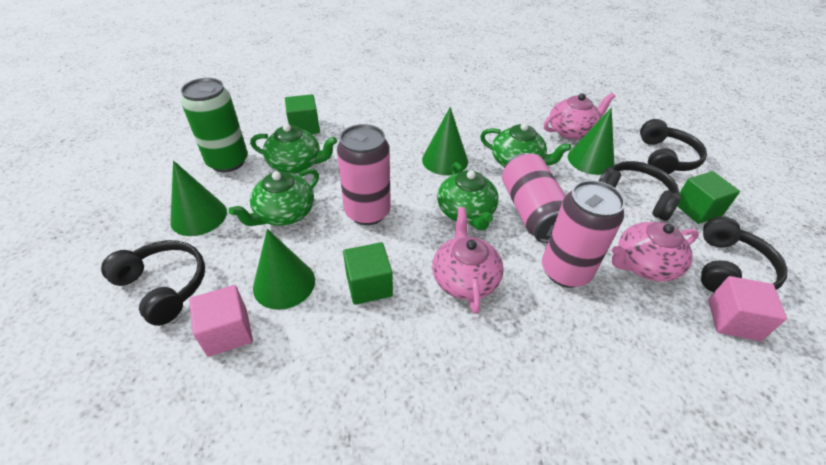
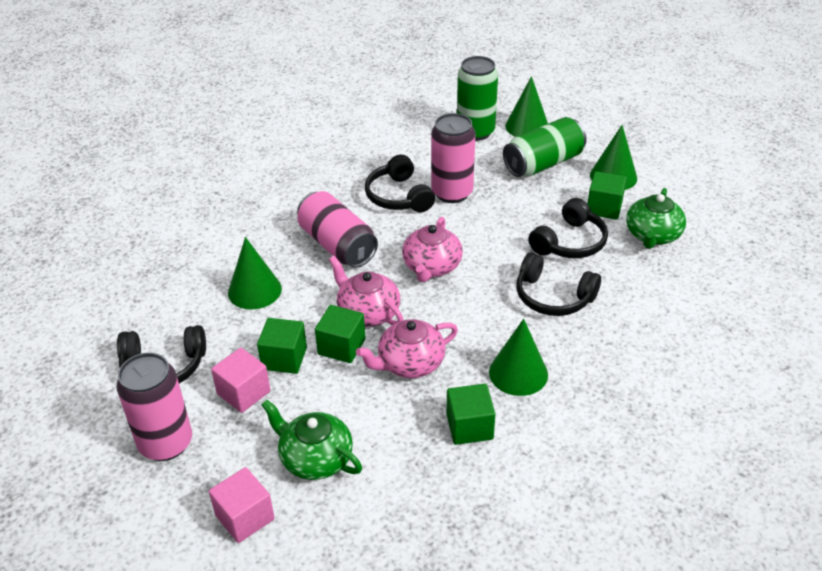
green can: 1 -> 2
green cube: 3 -> 4
green teapot: 4 -> 2

